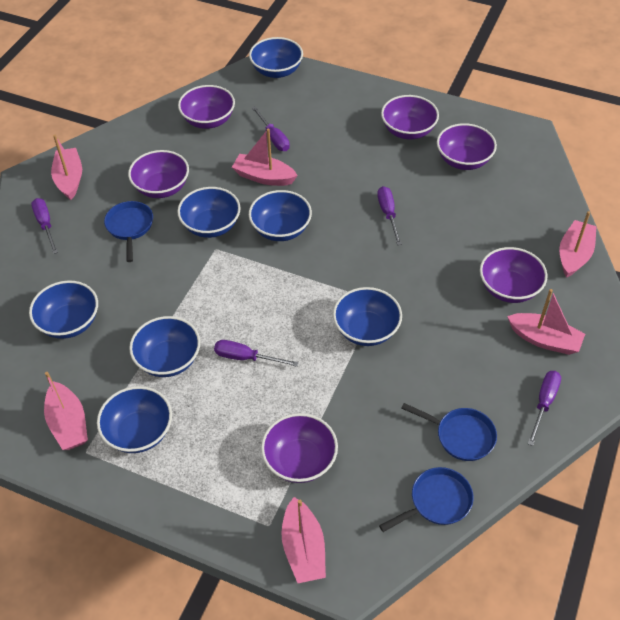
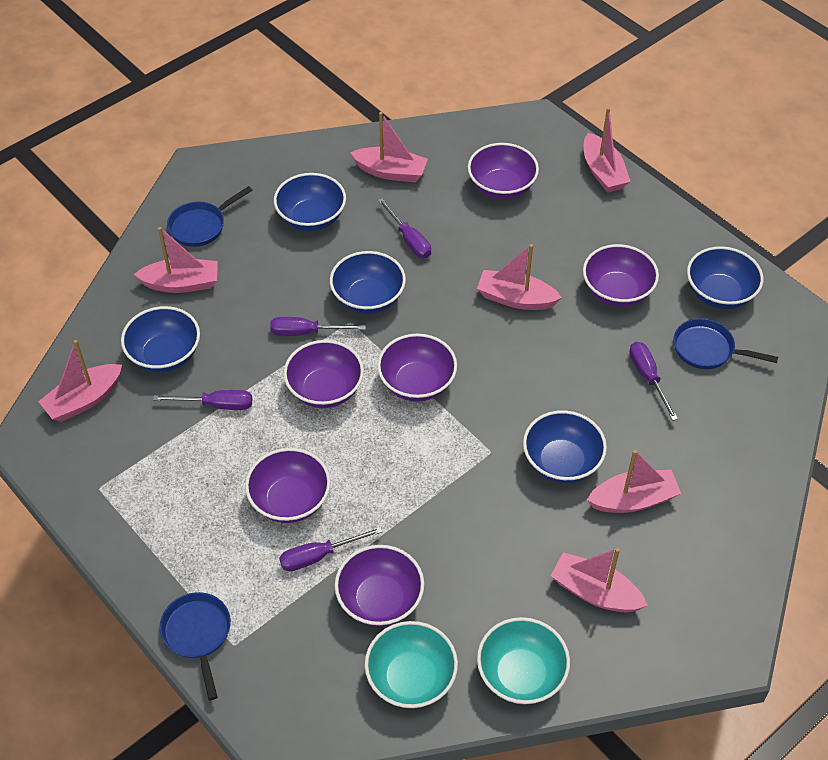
blue bowl: 7 -> 5
pink boat: 6 -> 7
turquoise bowl: 0 -> 2

